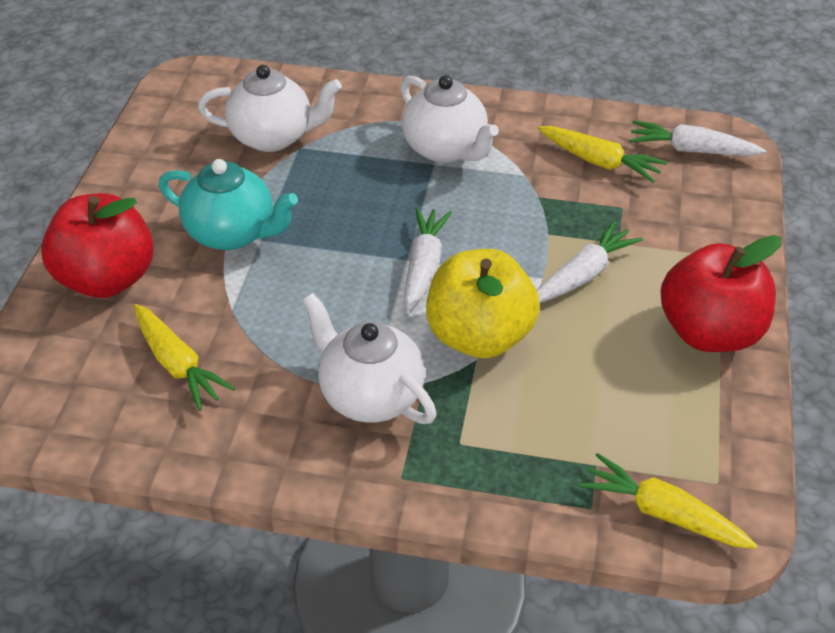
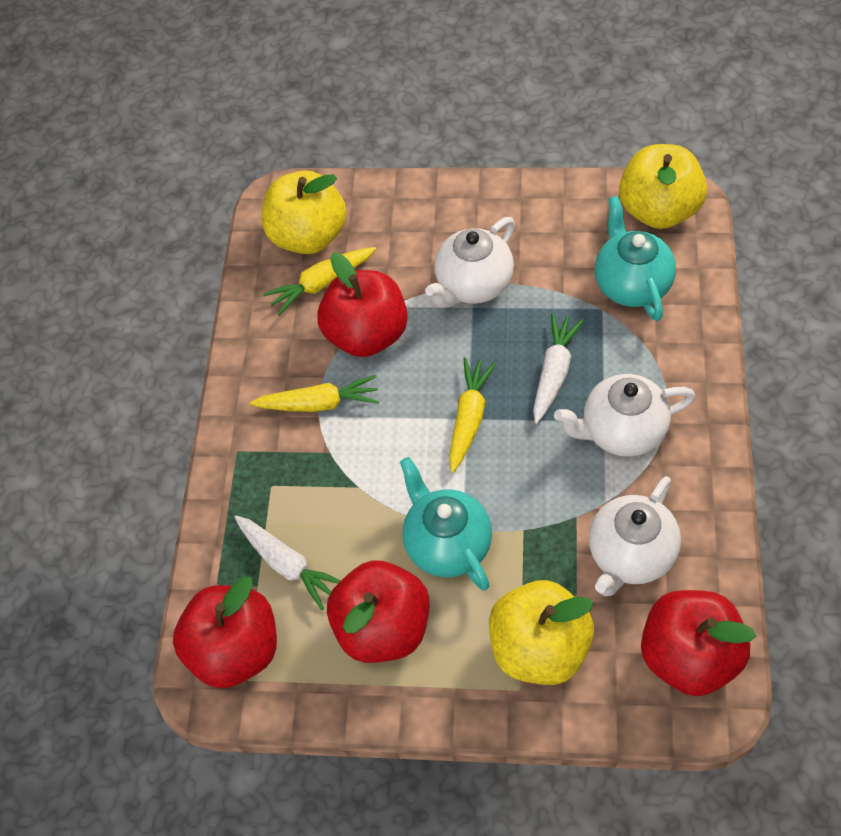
red apple: 2 -> 4
turquoise teapot: 1 -> 2
white carrot: 3 -> 2
yellow apple: 1 -> 3

